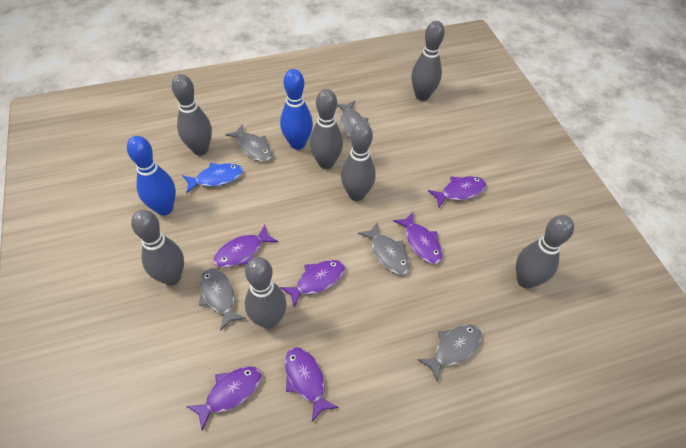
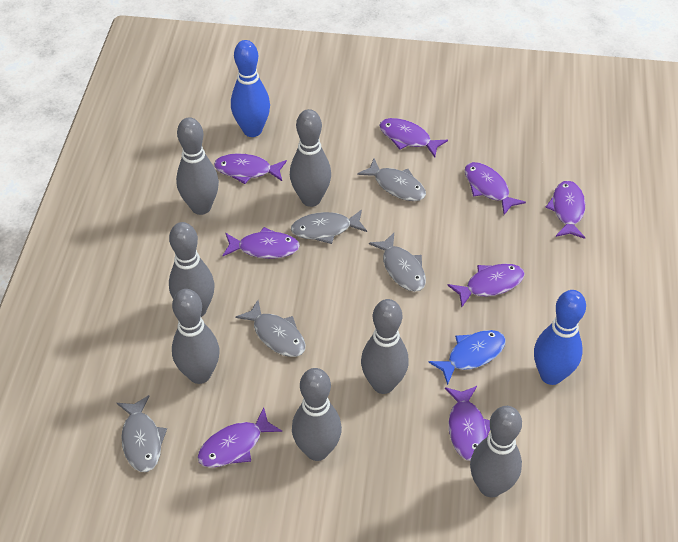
purple fish: 6 -> 8

